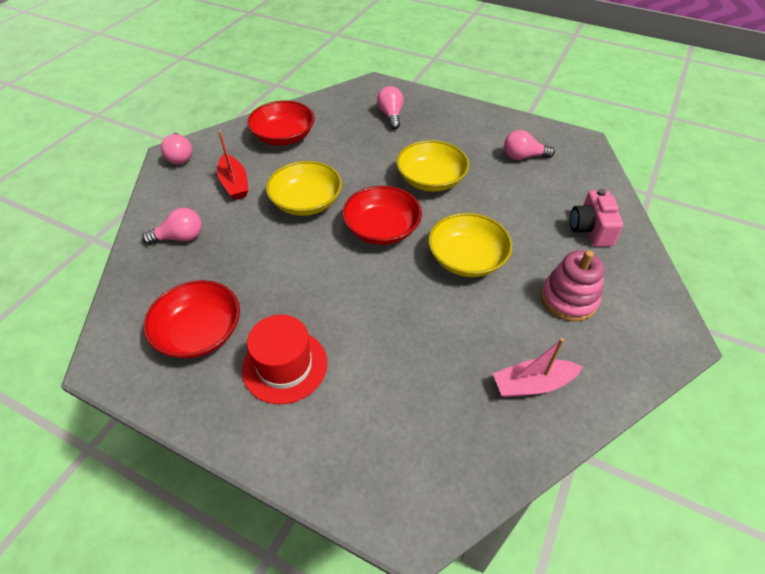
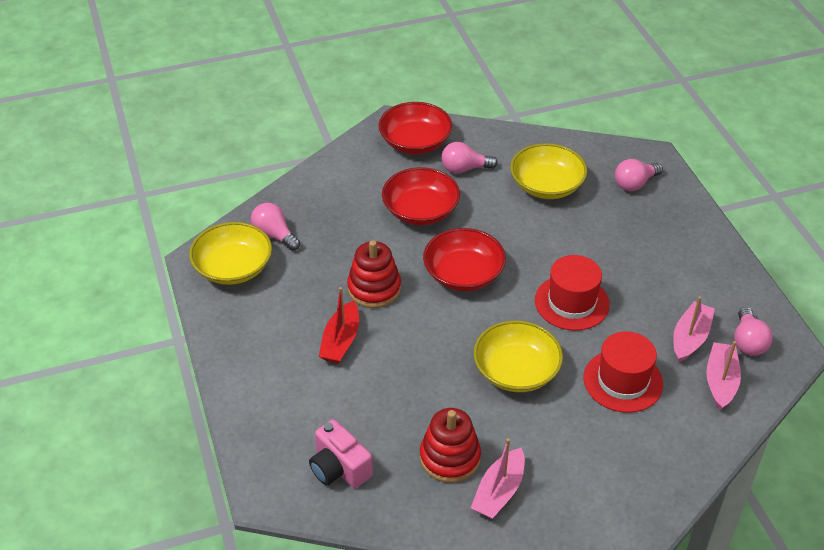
pink boat: 1 -> 3
pink stacking toy: 1 -> 0
red hat: 1 -> 2
red stacking toy: 0 -> 2

